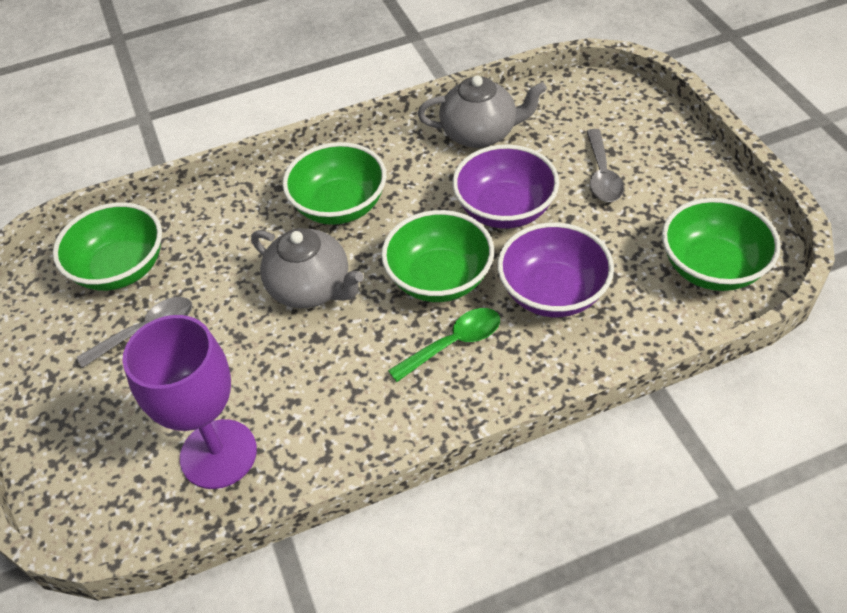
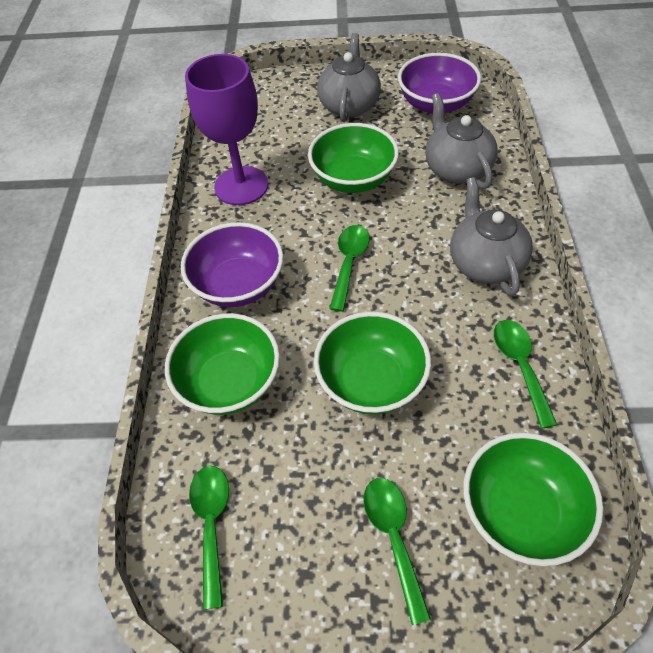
green spoon: 1 -> 4
grey spoon: 2 -> 0
grey teapot: 2 -> 3

